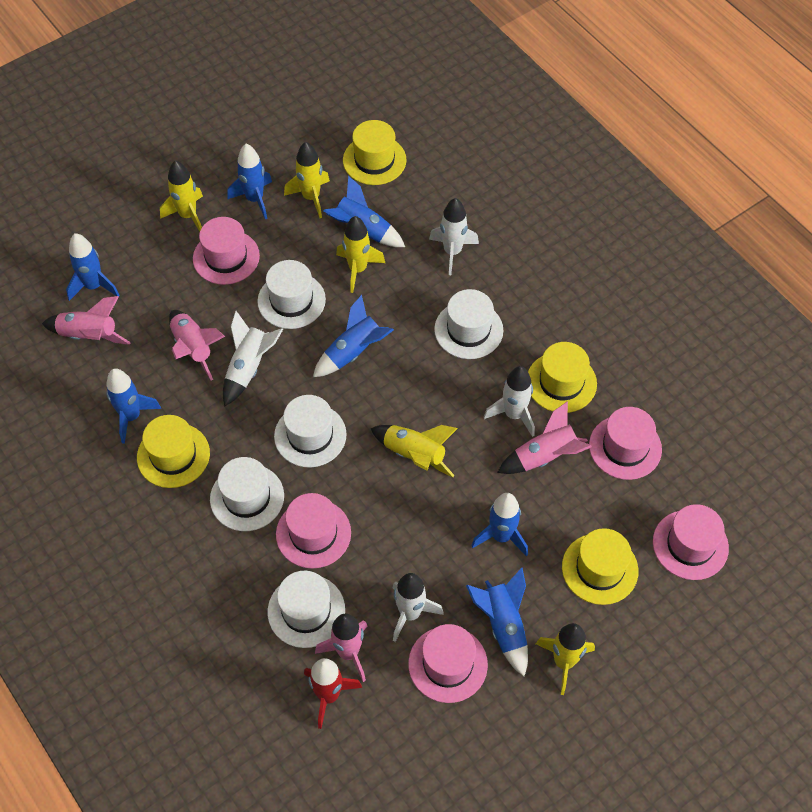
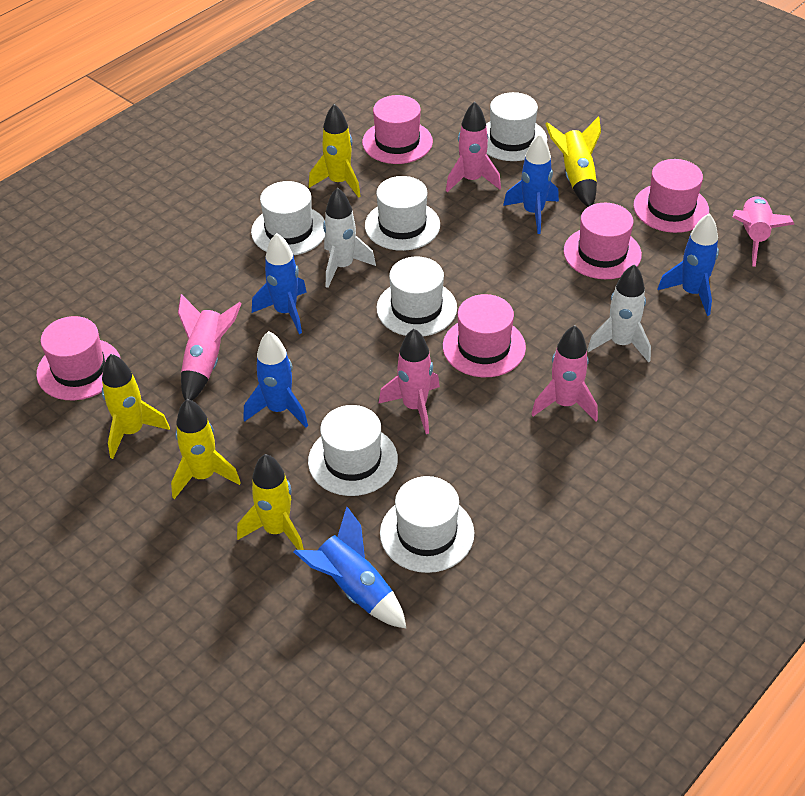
blue rocket: 7 -> 5
pink rocket: 4 -> 5
red rocket: 1 -> 0
white hat: 5 -> 6
white rocket: 4 -> 2
yellow hat: 4 -> 0

